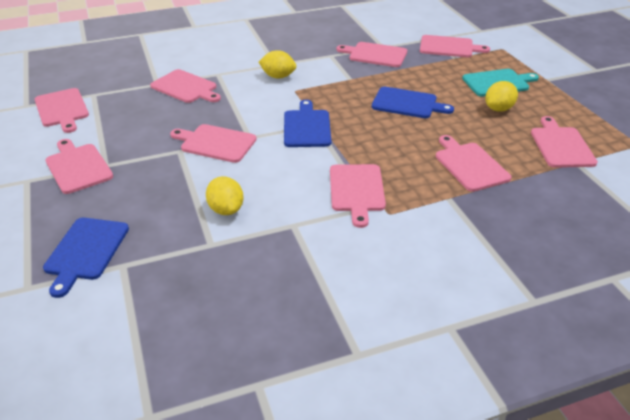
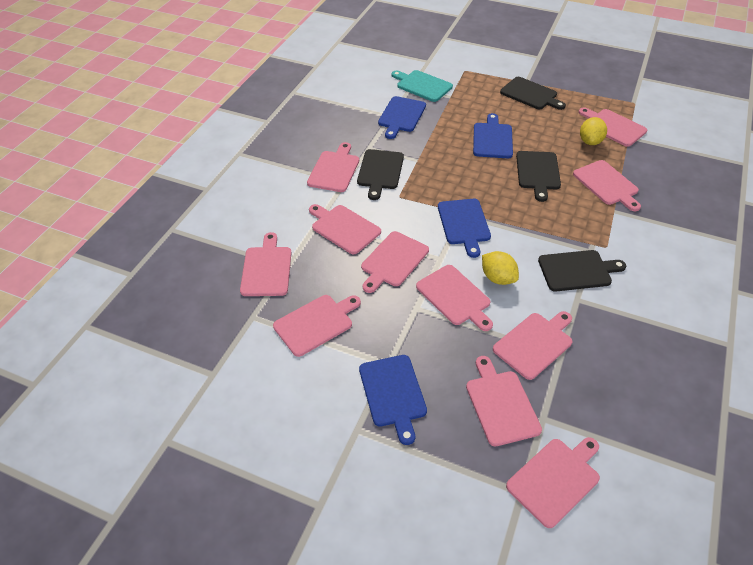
black cutting board: 0 -> 4
blue cutting board: 3 -> 4
pink cutting board: 9 -> 11
yellow lemon: 3 -> 2

